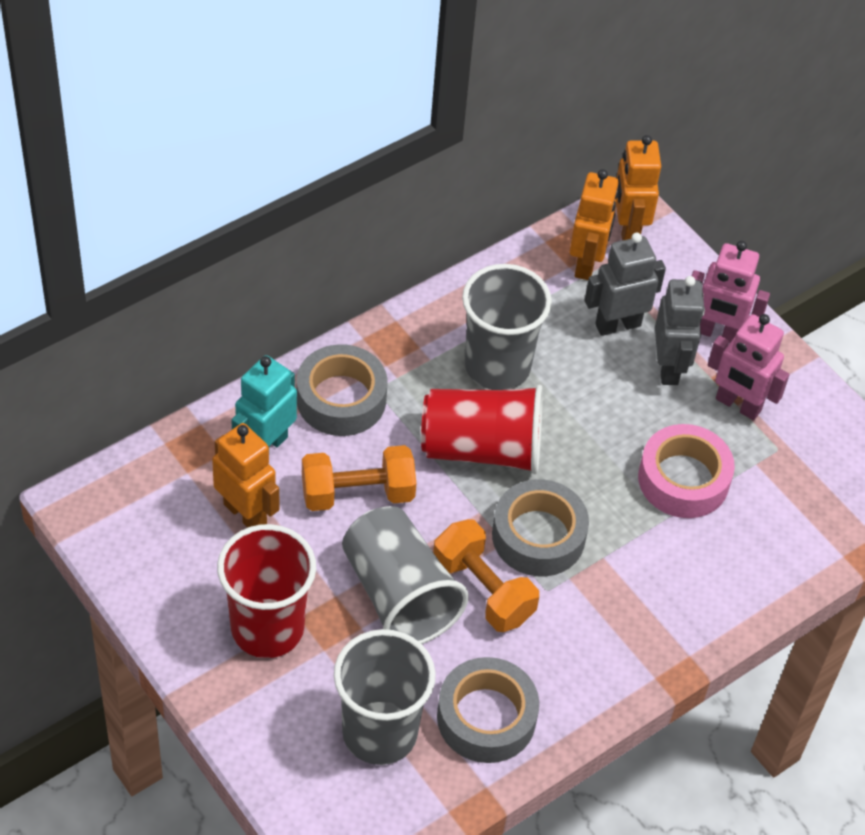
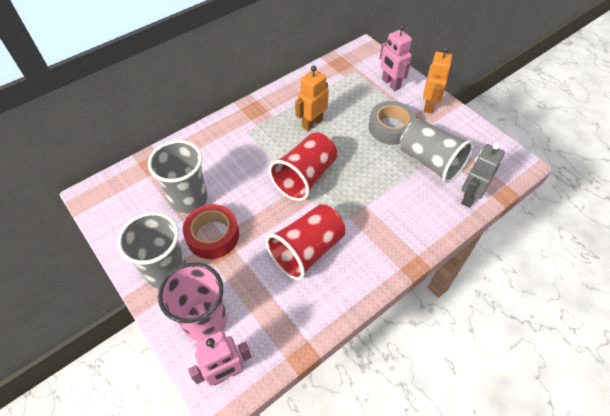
grey robot: 2 -> 1
grey tape: 3 -> 1
orange dumbbell: 2 -> 0
orange robot: 3 -> 2
pink cup: 0 -> 1
pink tape: 1 -> 0
red tape: 0 -> 1
turquoise robot: 1 -> 0

